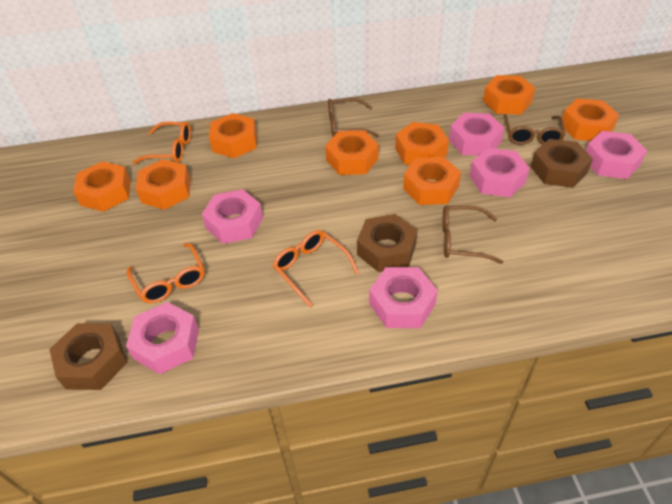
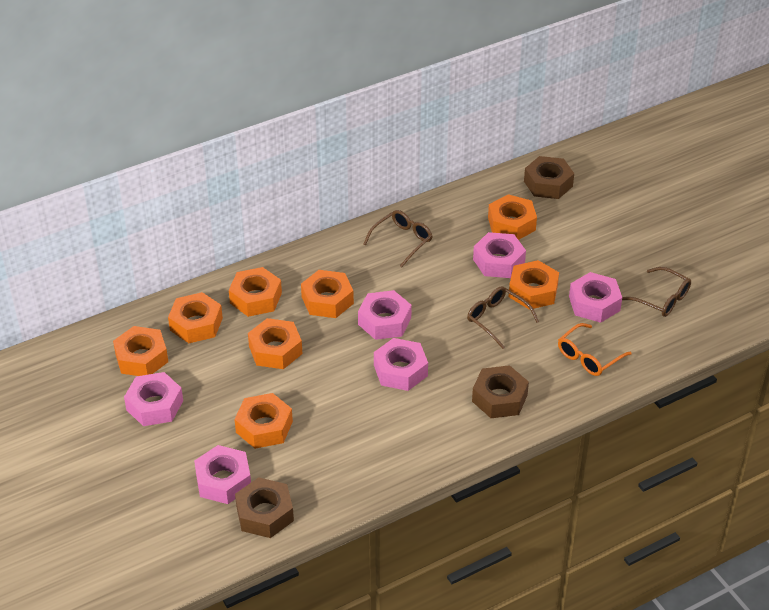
orange glasses: 3 -> 1

